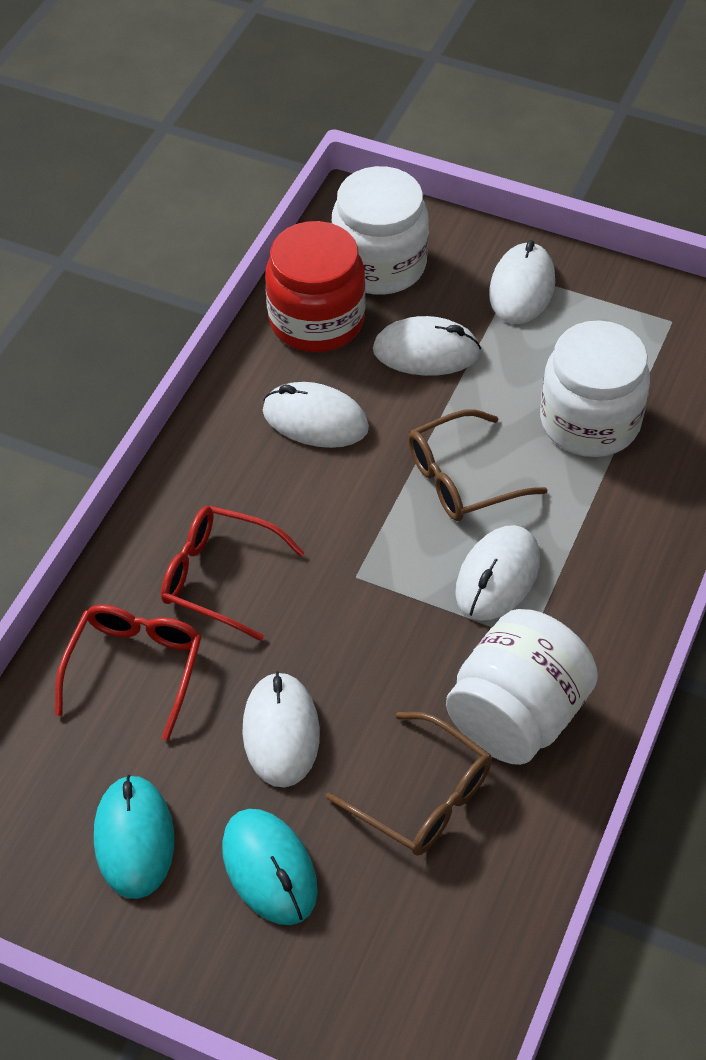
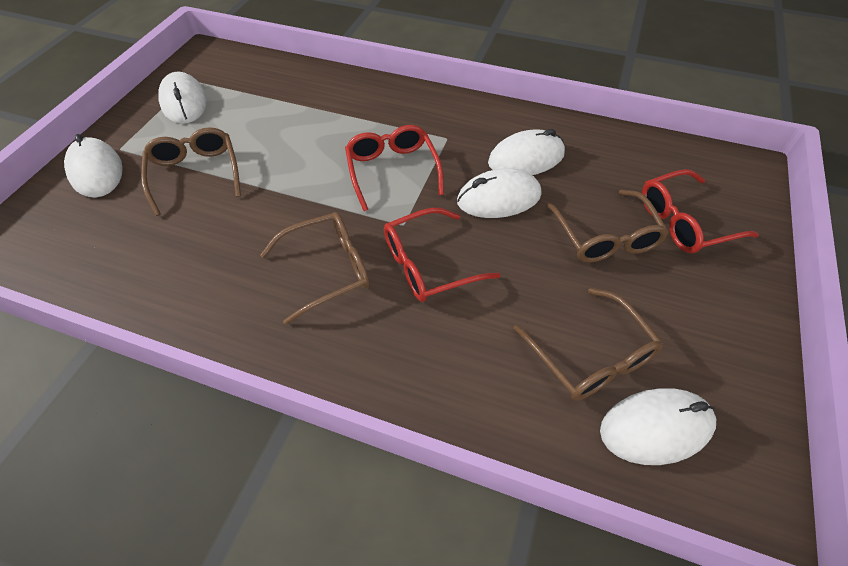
brown glasses: 2 -> 4
red glasses: 2 -> 3
red jar: 1 -> 0
turquoise mouse: 2 -> 0
white jar: 3 -> 0

